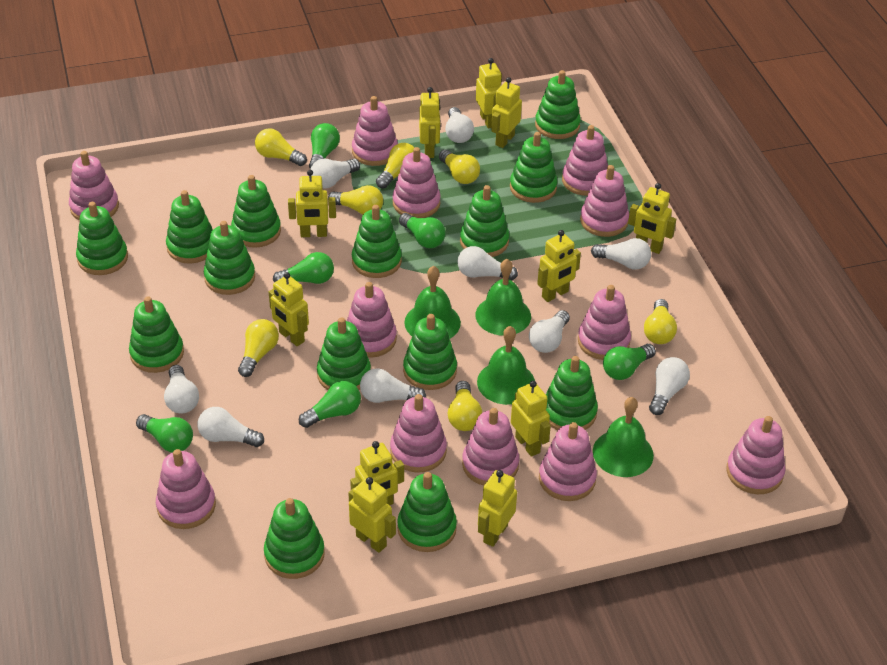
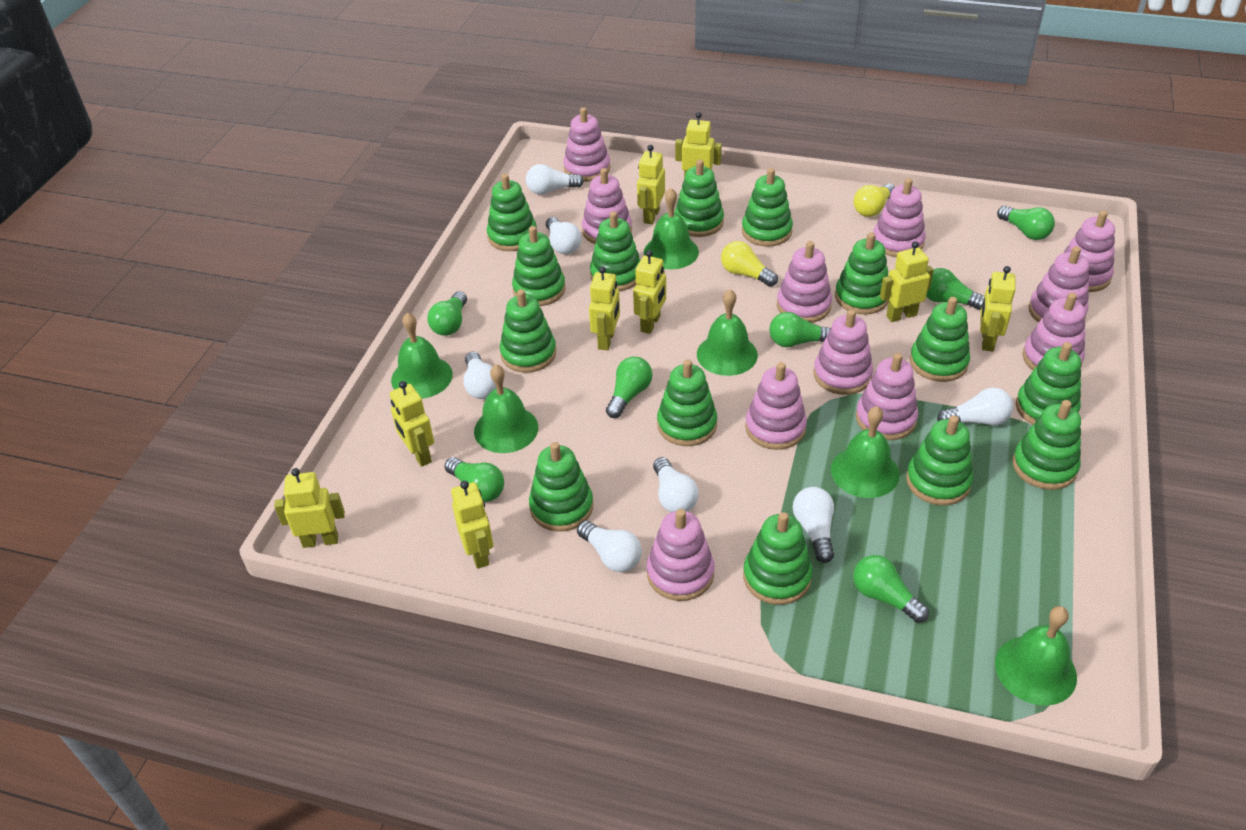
green bell: 4 -> 6
green light bulb: 6 -> 7
pink stacking toy: 12 -> 11
white light bulb: 9 -> 7
yellow light bulb: 7 -> 2
yellow robot: 11 -> 9

